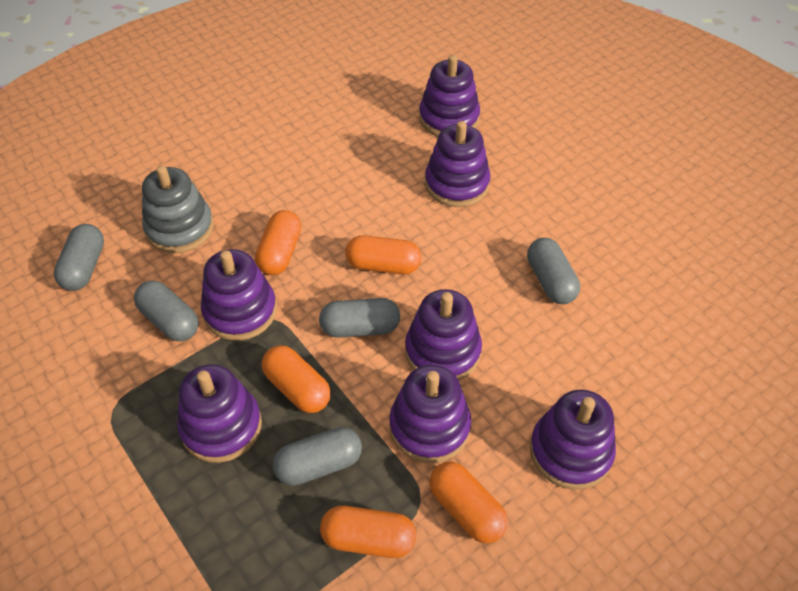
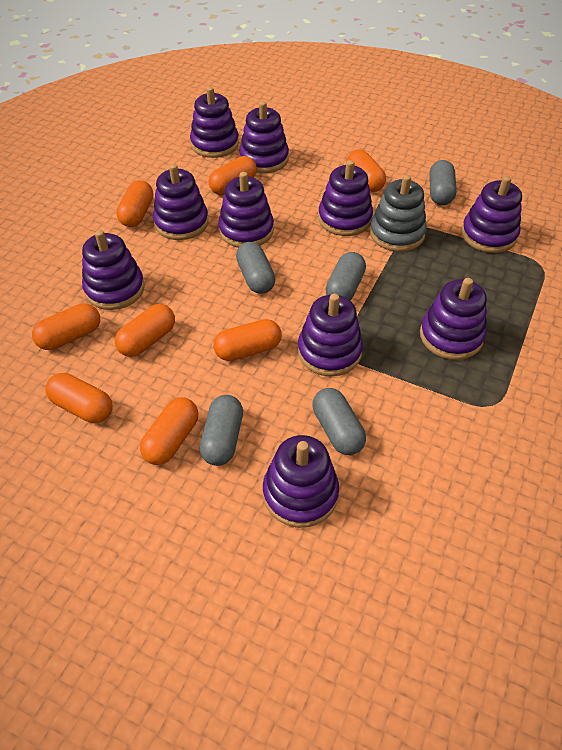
orange capsule: 5 -> 8
purple stacking toy: 7 -> 10

